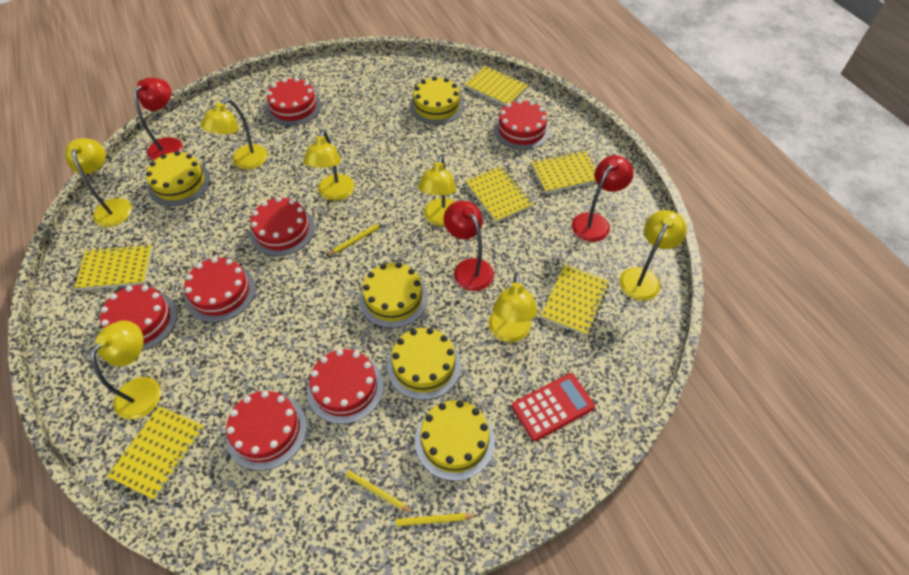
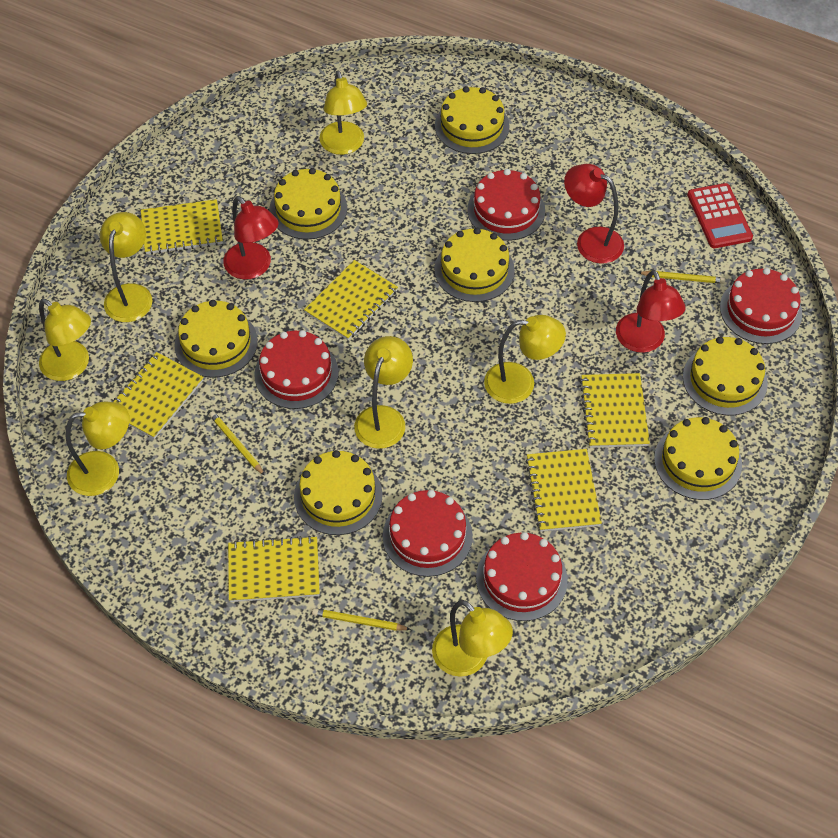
red cake: 7 -> 5
yellow cake: 5 -> 7

